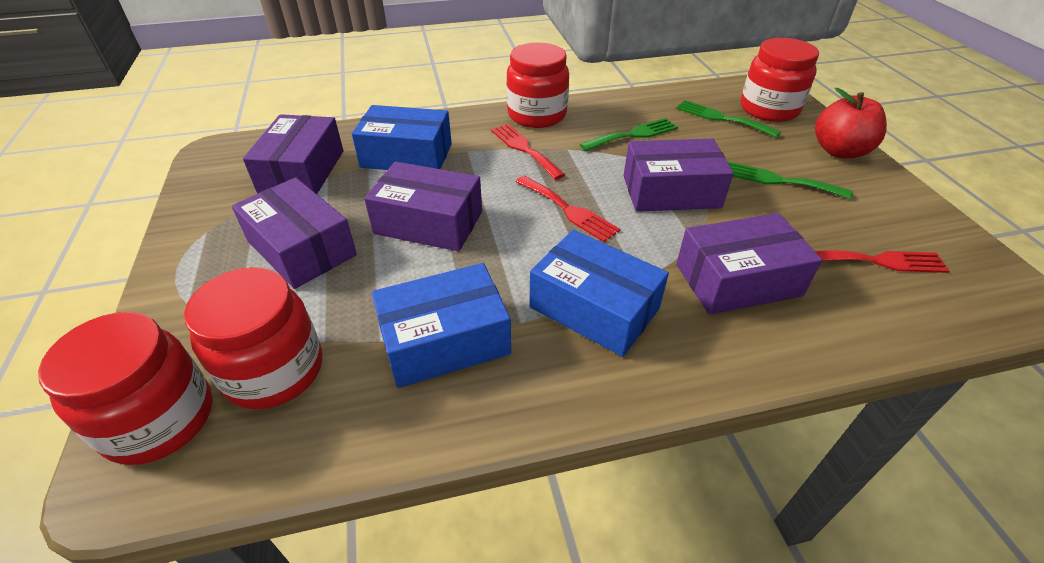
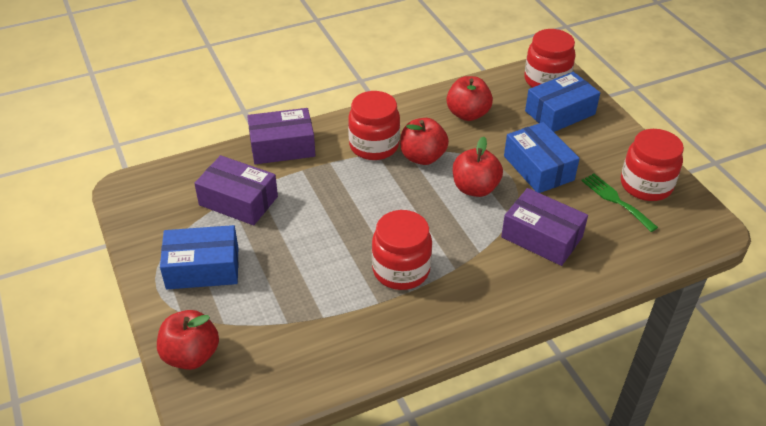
green fork: 3 -> 1
purple box: 5 -> 3
red apple: 1 -> 4
red fork: 3 -> 0

